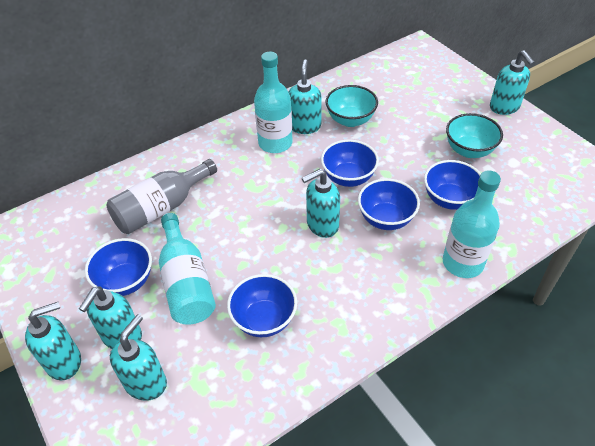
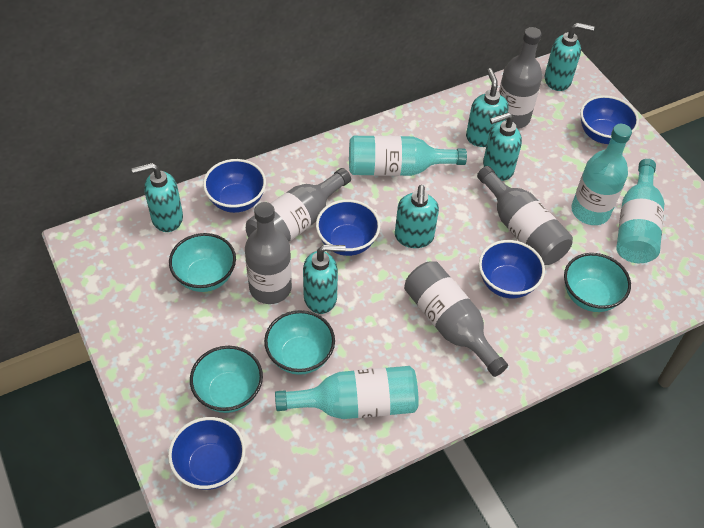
grey bottle: 1 -> 5
turquoise bottle: 3 -> 4
turquoise bowl: 2 -> 4

